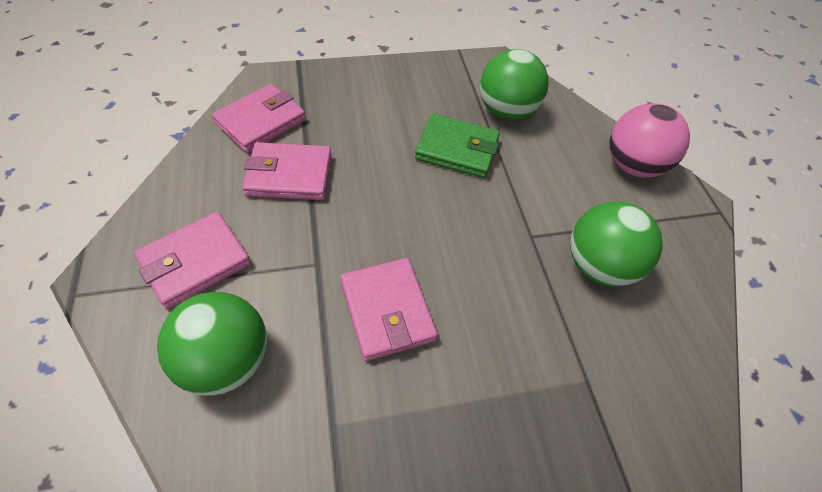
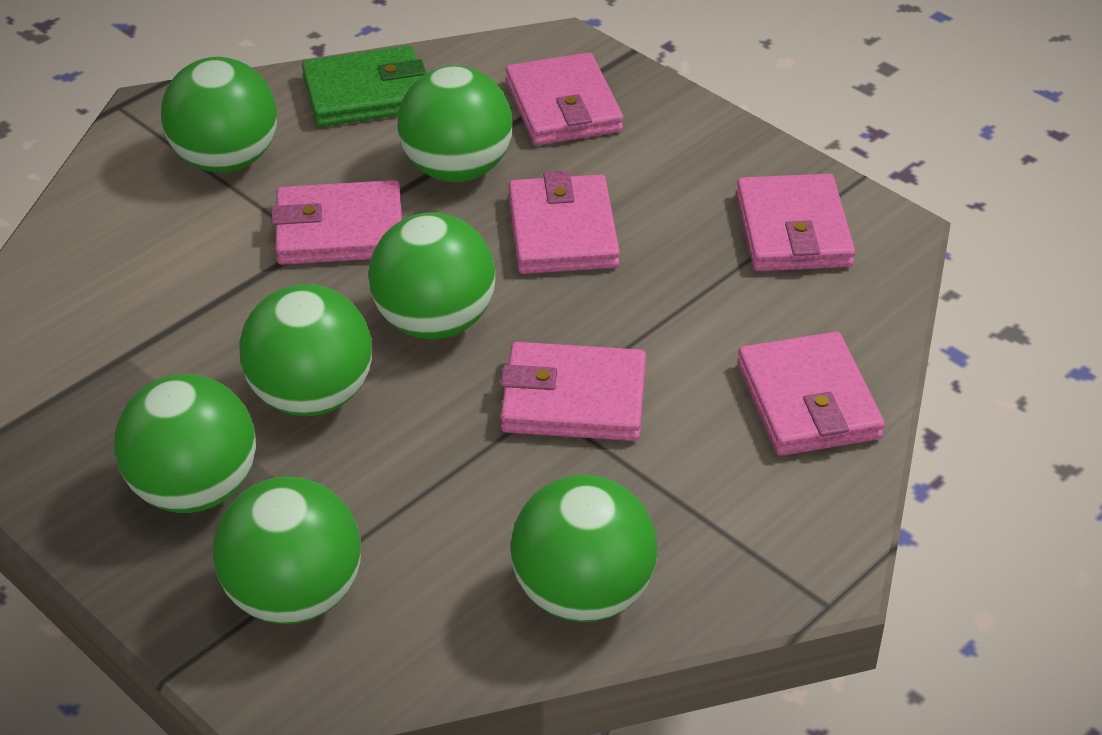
green ball: 3 -> 7
pink ball: 1 -> 0
pink wallet: 4 -> 6

